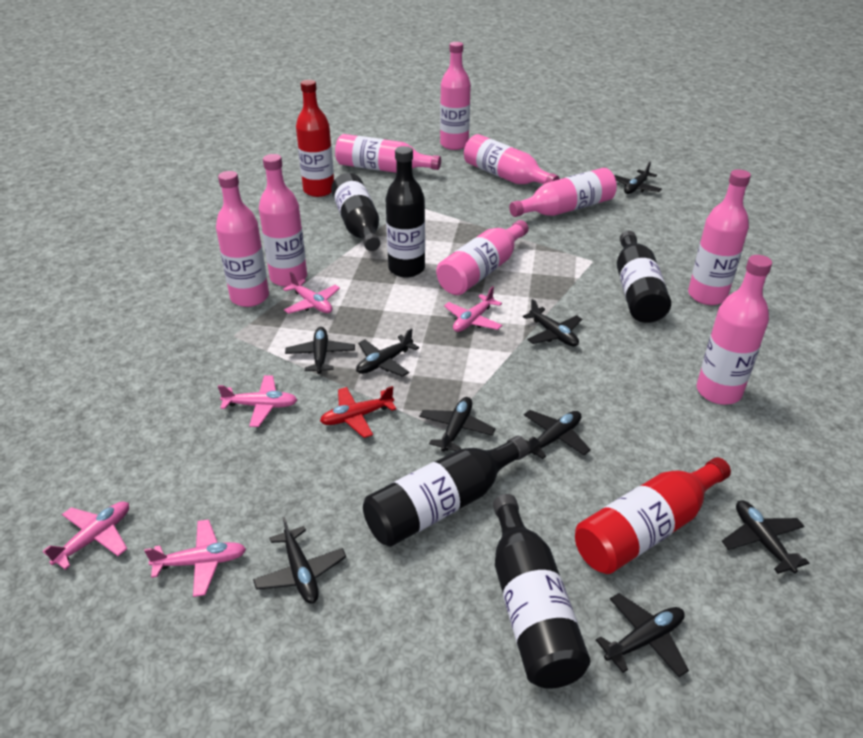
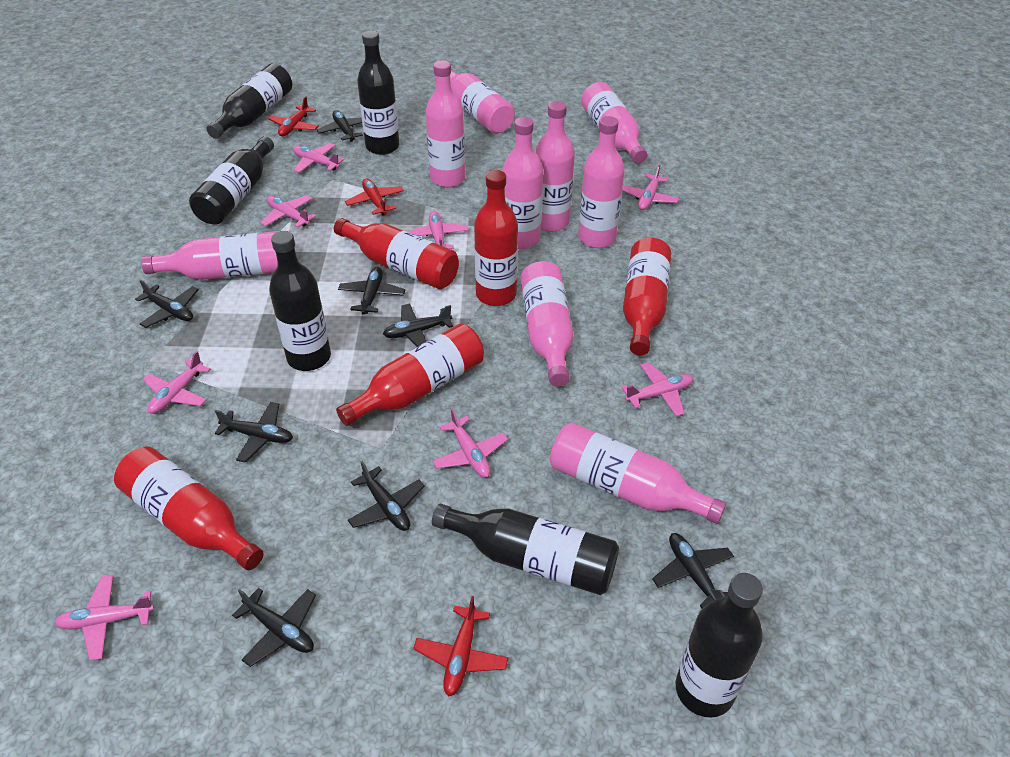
black bottle: 5 -> 6
black plane: 9 -> 8
pink plane: 5 -> 8
red bottle: 2 -> 5
red plane: 1 -> 3

